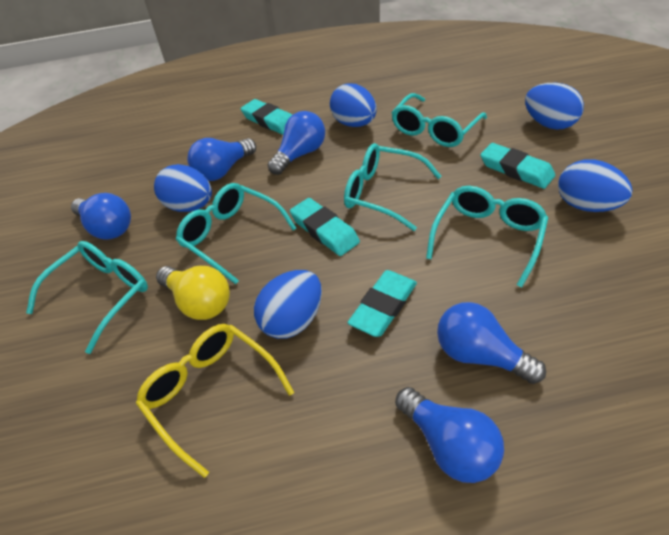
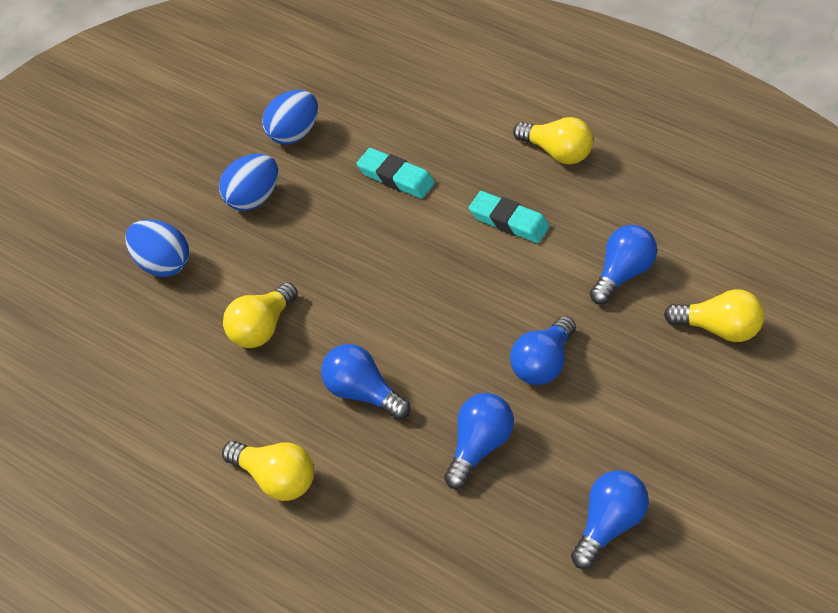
blue egg: 5 -> 3
turquoise eraser: 4 -> 2
turquoise glasses: 5 -> 0
yellow glasses: 1 -> 0
yellow light bulb: 1 -> 4

